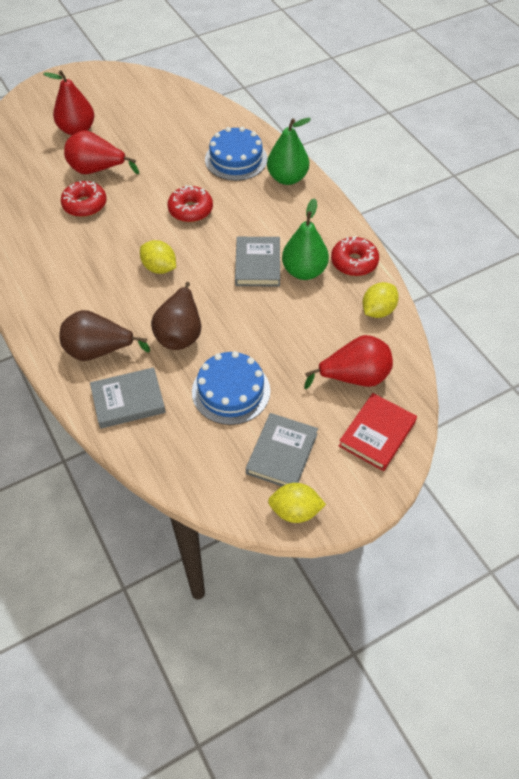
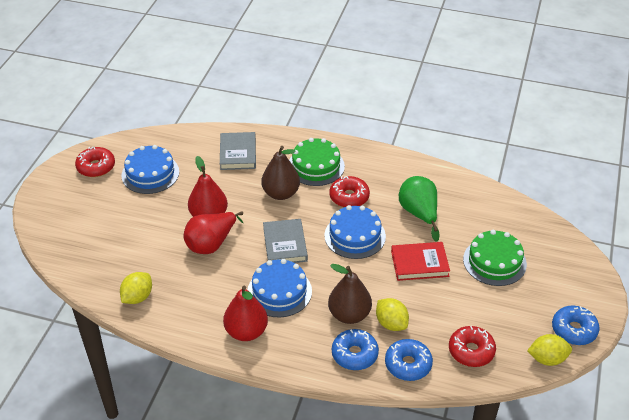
blue cake: 2 -> 3
blue donut: 0 -> 3
green cake: 0 -> 2
green pear: 2 -> 1
grey book: 3 -> 2

